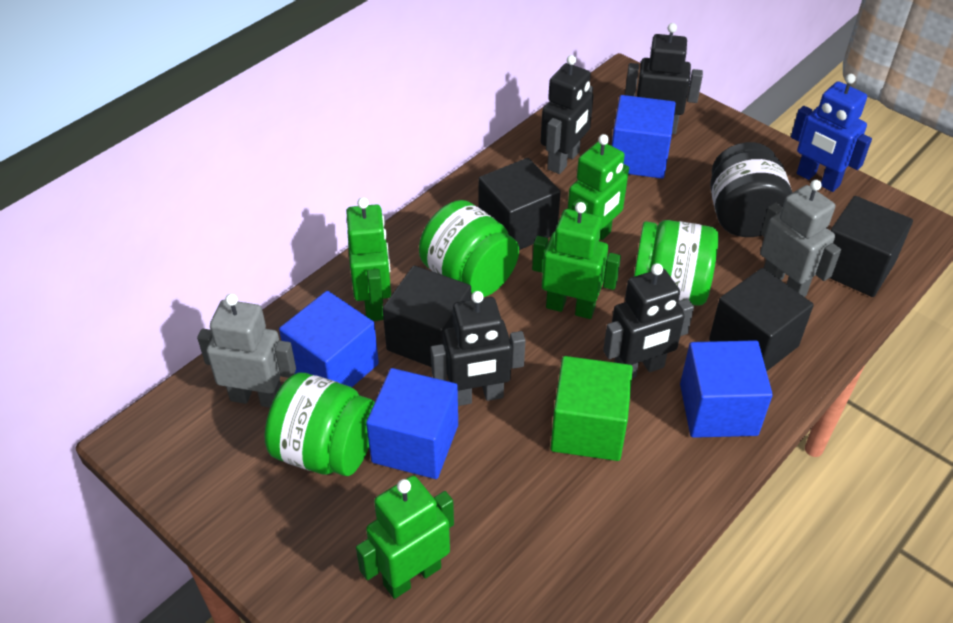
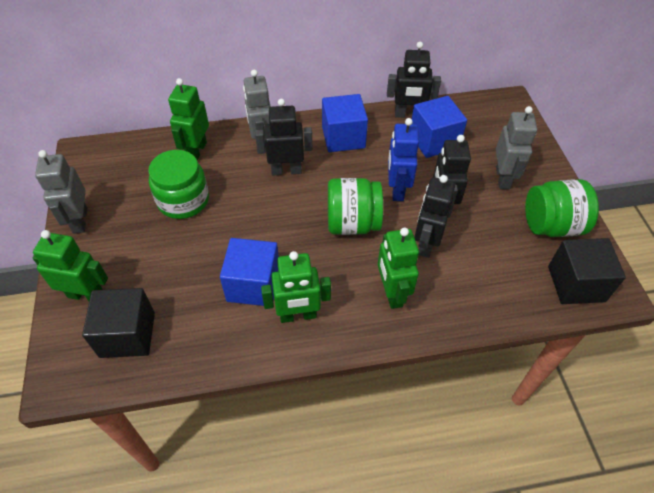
black cube: 4 -> 2
black jar: 1 -> 0
blue cube: 4 -> 3
green cube: 1 -> 0
grey robot: 2 -> 3

